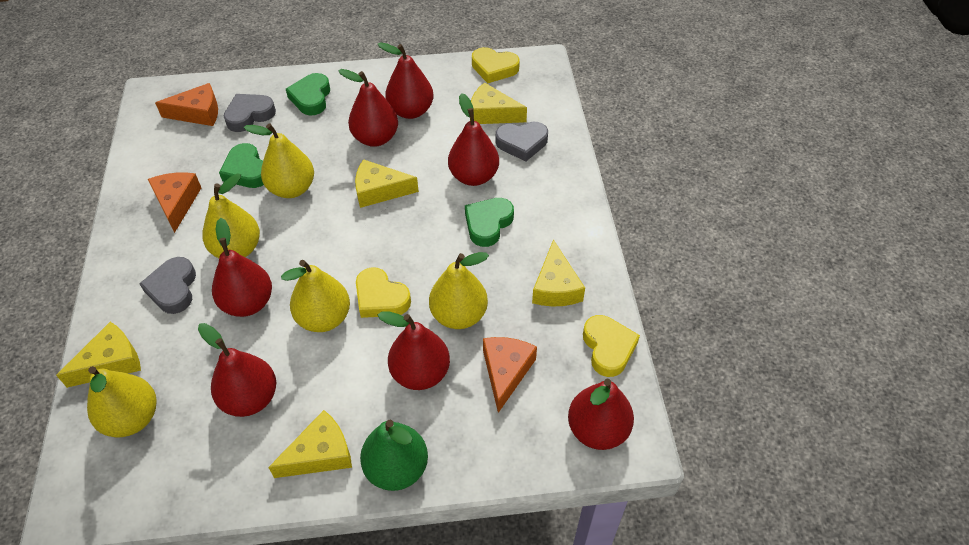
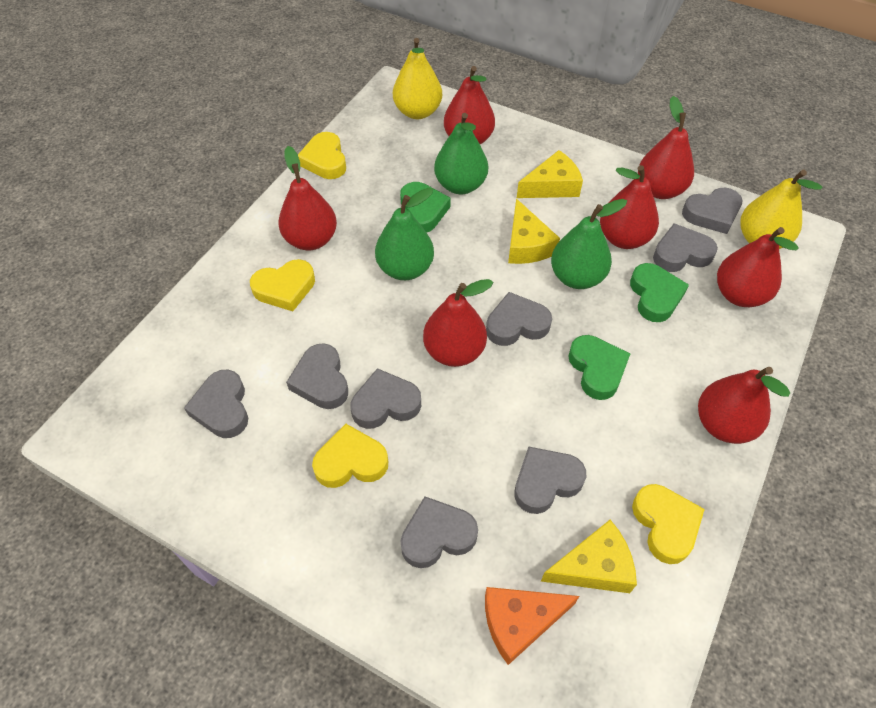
green pear: 1 -> 3
grey heart: 3 -> 8
orange cheese: 3 -> 1
yellow cheese: 5 -> 3
yellow heart: 3 -> 4
yellow pear: 5 -> 2

